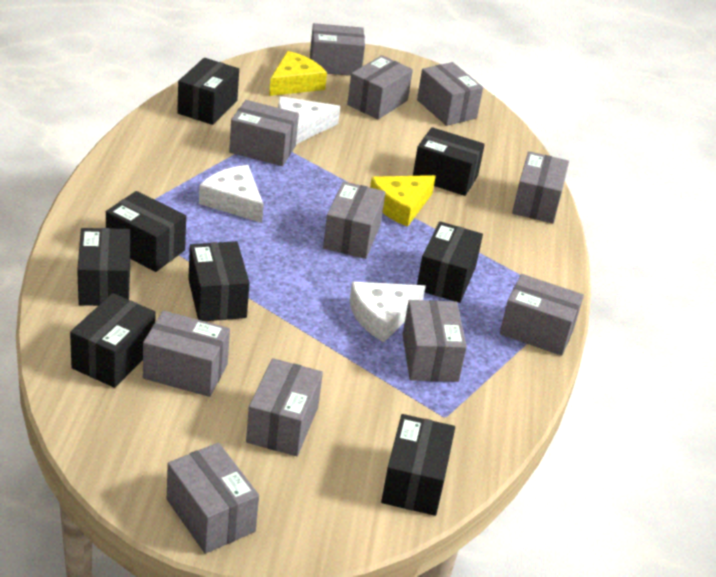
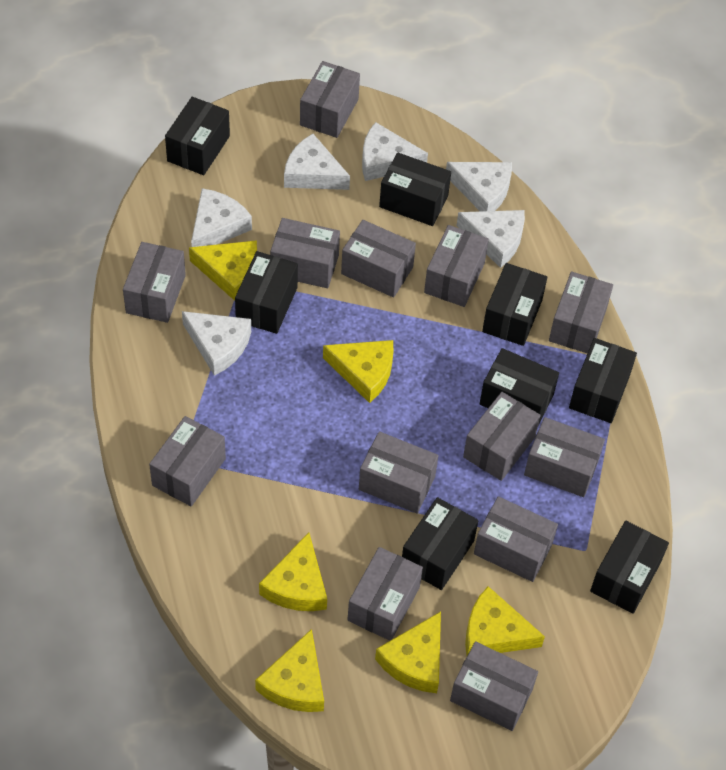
grey box: 11 -> 13
white cheese: 3 -> 6
yellow cheese: 2 -> 6

